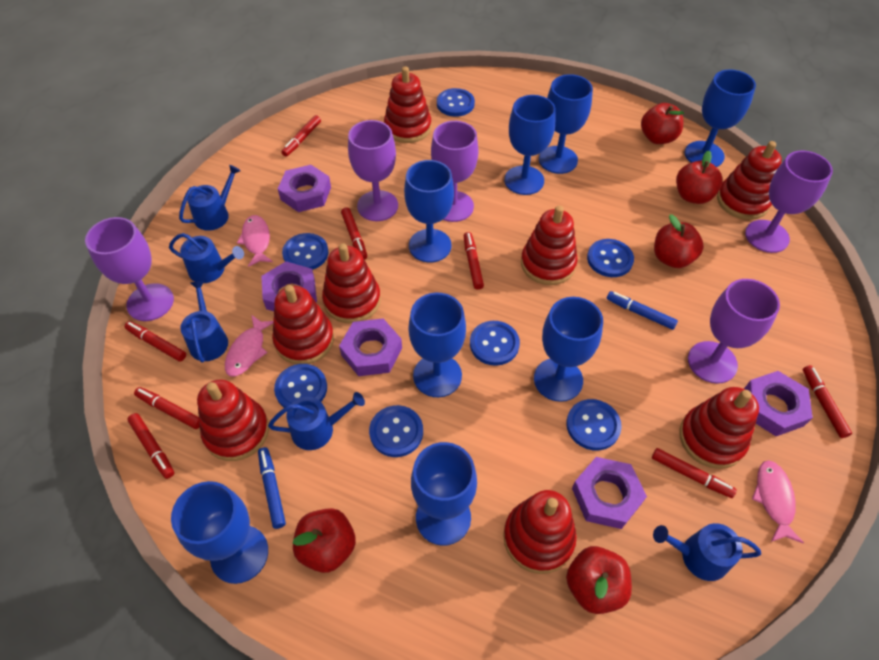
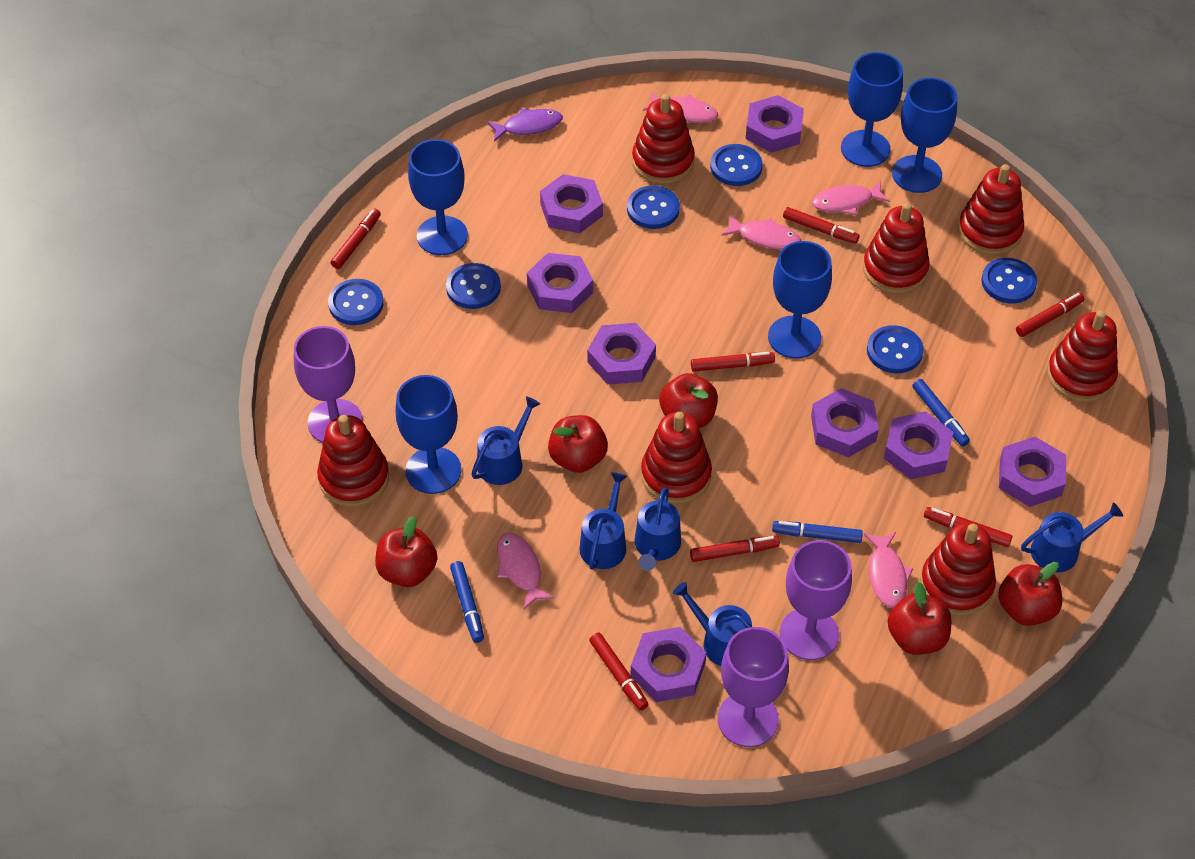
blue button: 7 -> 6
blue goblet: 8 -> 5
blue marker: 2 -> 3
pink fish: 3 -> 5
purple fish: 0 -> 1
purple goblet: 5 -> 3
purple nut: 5 -> 8
red marker: 8 -> 7
red stacking toy: 8 -> 7

